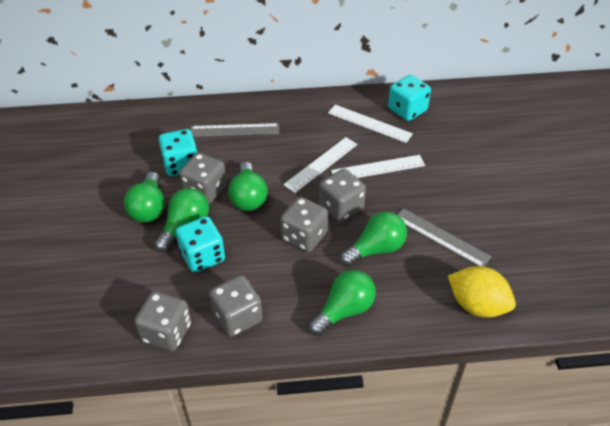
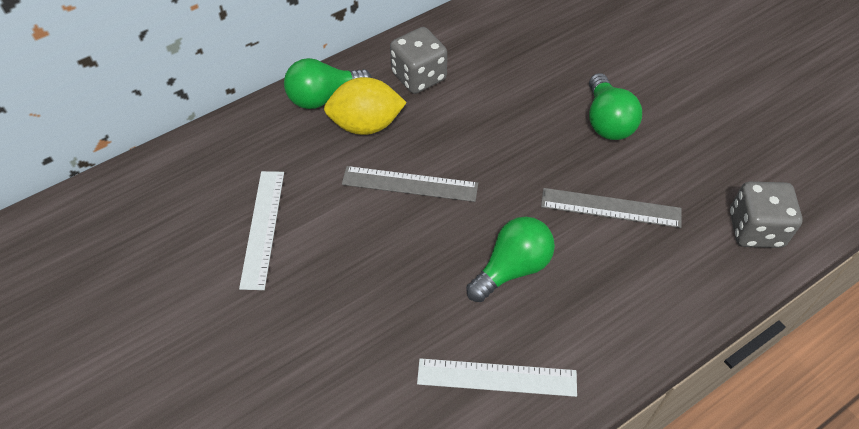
green light bulb: 5 -> 3
grey dice: 5 -> 2
turquoise dice: 3 -> 0
white ruler: 3 -> 2

